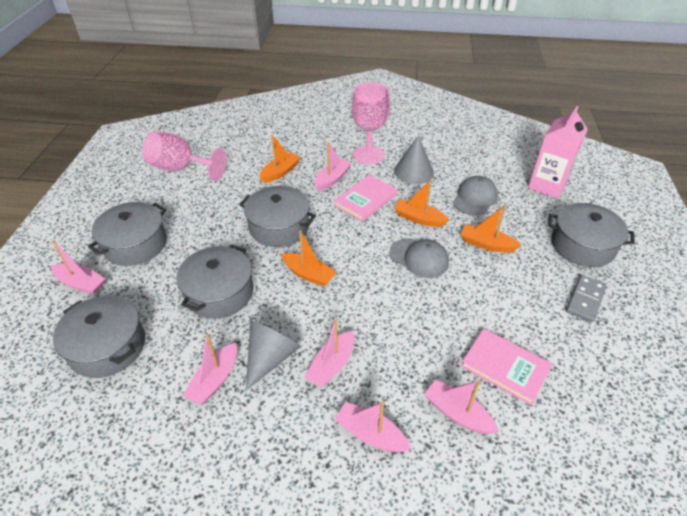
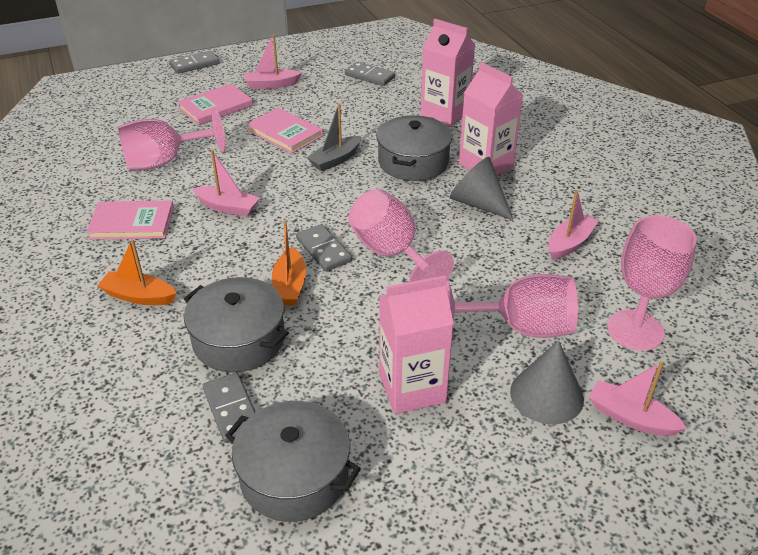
grey boat: 0 -> 1
grey cap: 2 -> 0
grey domino: 1 -> 4
grey pot: 5 -> 3
orange boat: 4 -> 2
pink boat: 6 -> 4
pink book: 2 -> 3
pink carton: 1 -> 3
pink goblet: 2 -> 4

